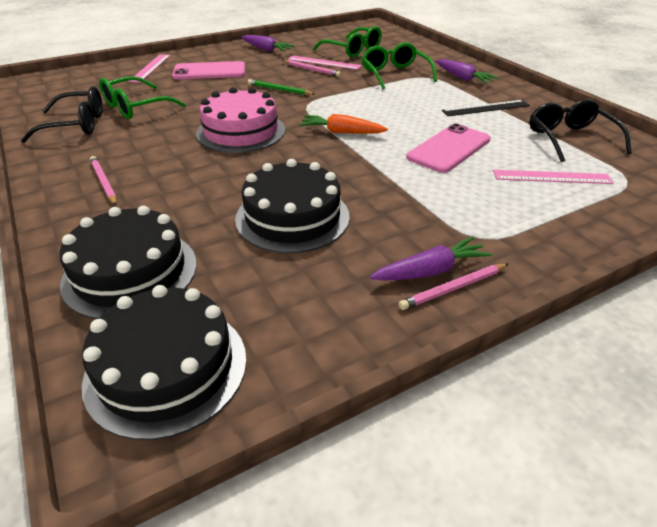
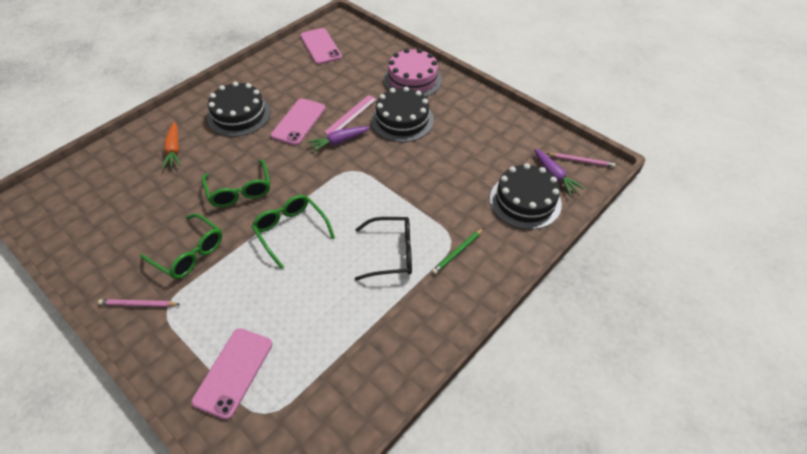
black glasses: 2 -> 1
black ruler: 1 -> 0
pink pencil: 3 -> 2
pink phone: 2 -> 3
pink ruler: 3 -> 1
purple carrot: 3 -> 2

